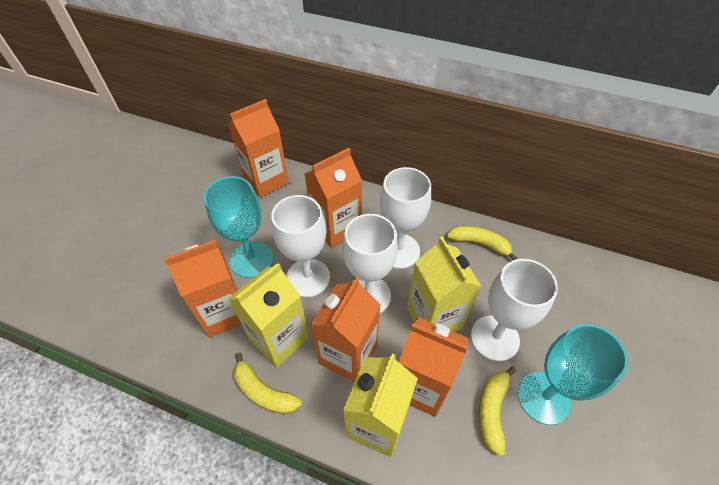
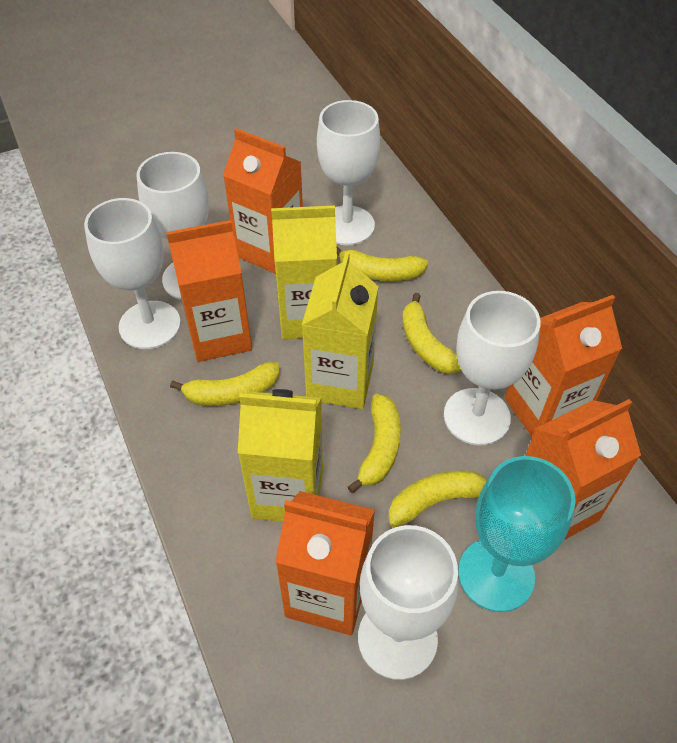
turquoise goblet: 2 -> 1
white goblet: 4 -> 5
yellow banana: 3 -> 5

